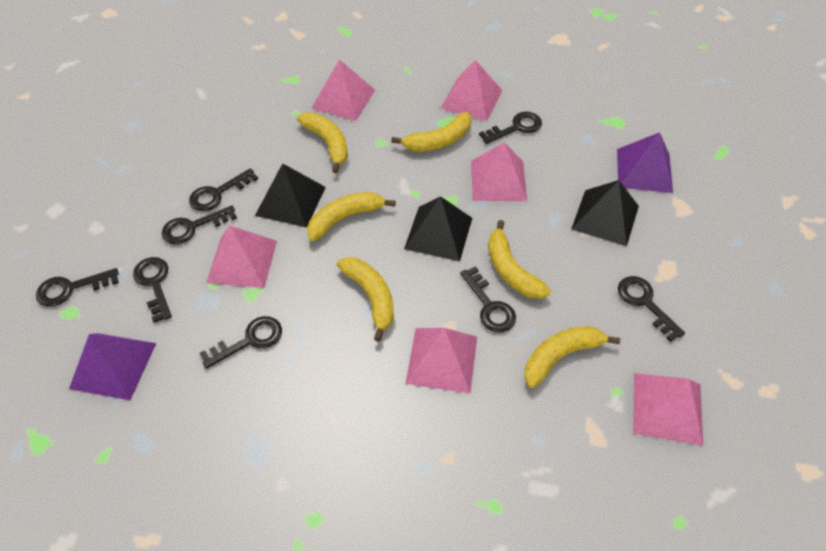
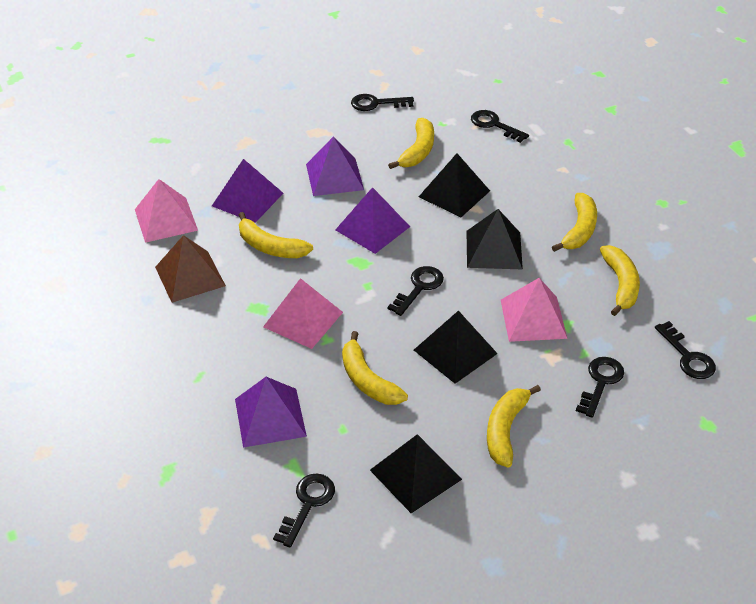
black key: 8 -> 6
black pyramid: 3 -> 4
brown pyramid: 0 -> 1
pink pyramid: 6 -> 3
purple pyramid: 2 -> 4

